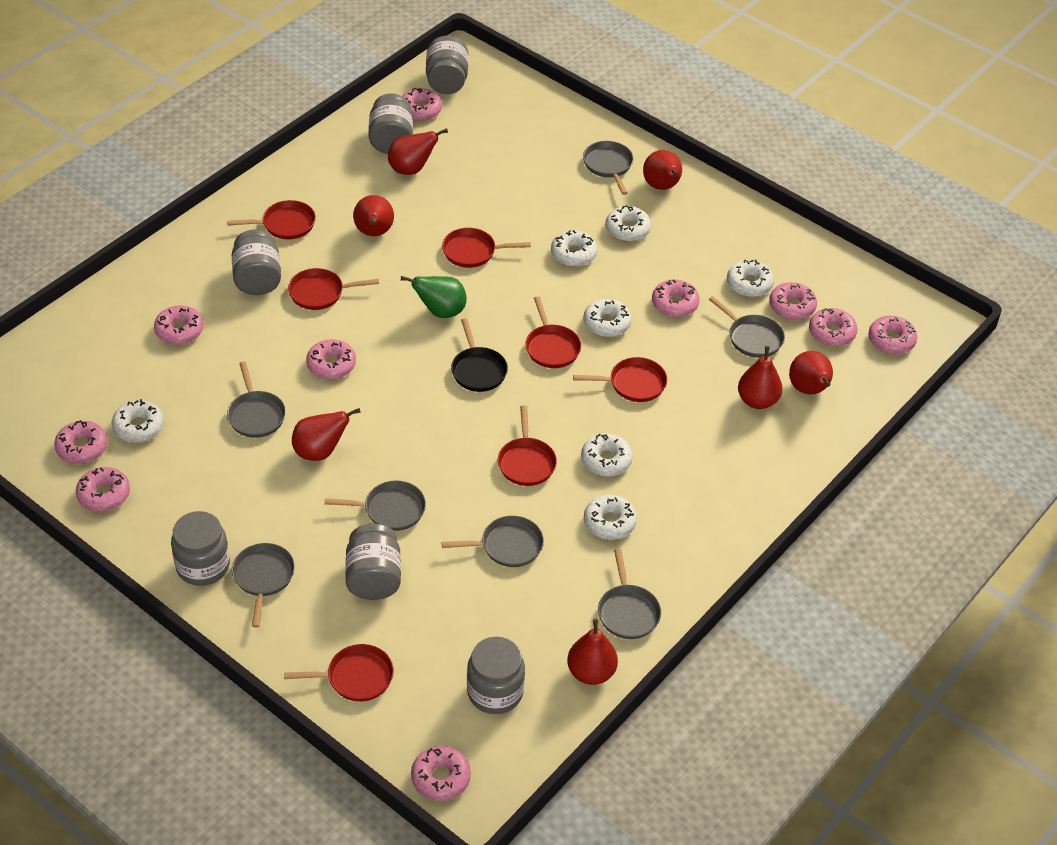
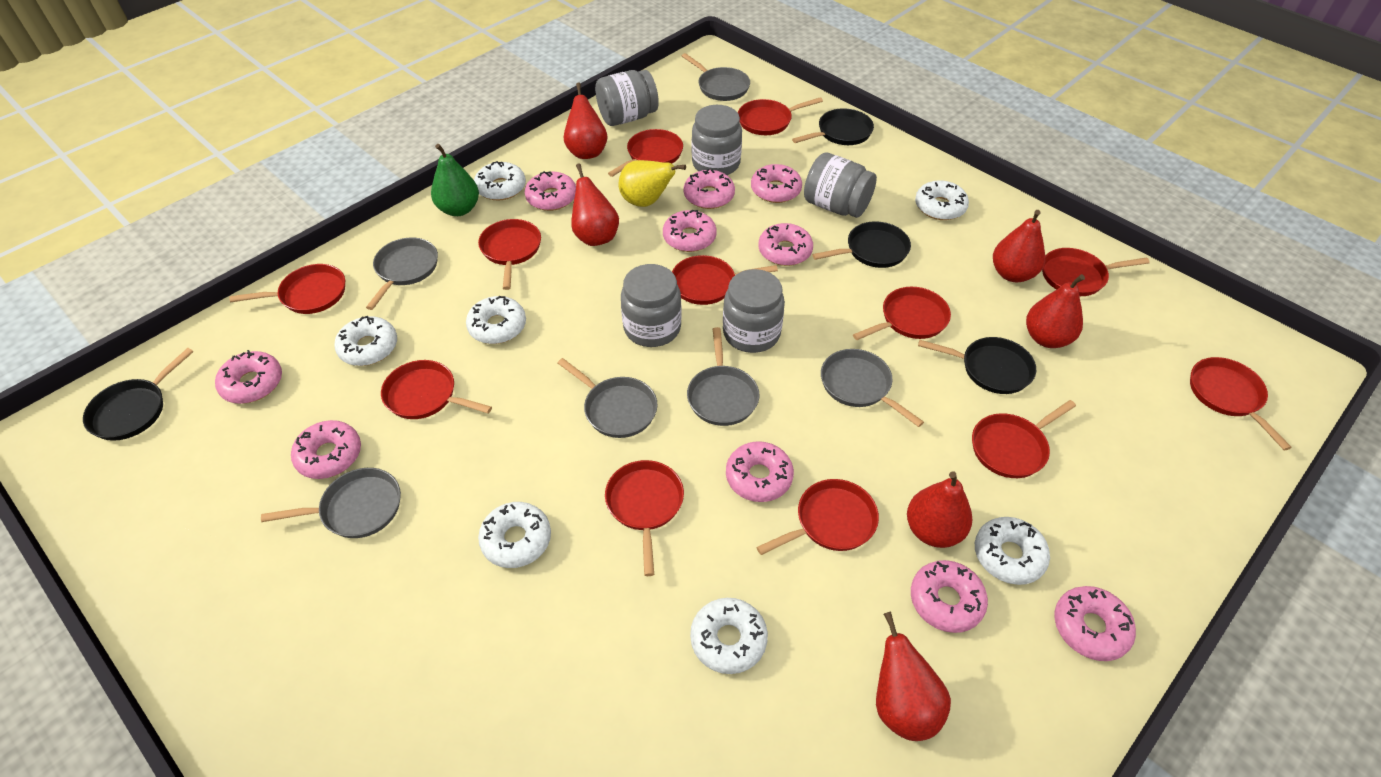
black pan: 1 -> 4
grey jar: 6 -> 5
grey pan: 7 -> 6
red pan: 7 -> 12
red pear: 7 -> 6
yellow pear: 0 -> 1

